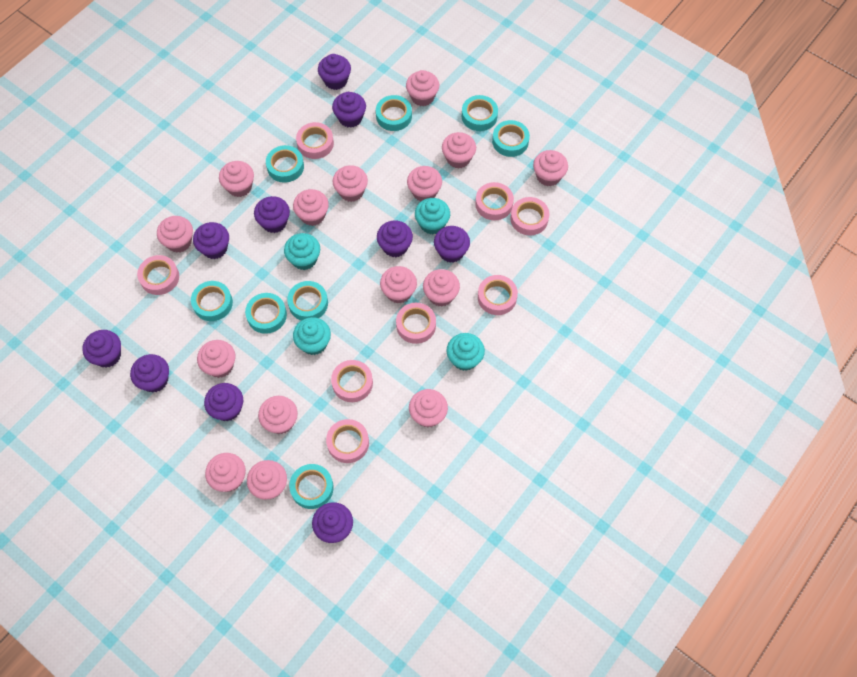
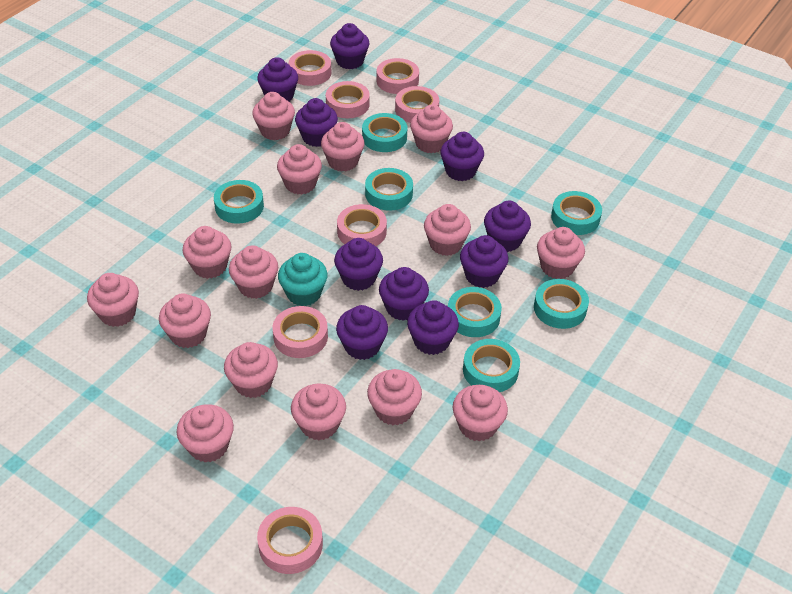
pink tape: 8 -> 7
turquoise cupcake: 4 -> 1
turquoise tape: 8 -> 7

